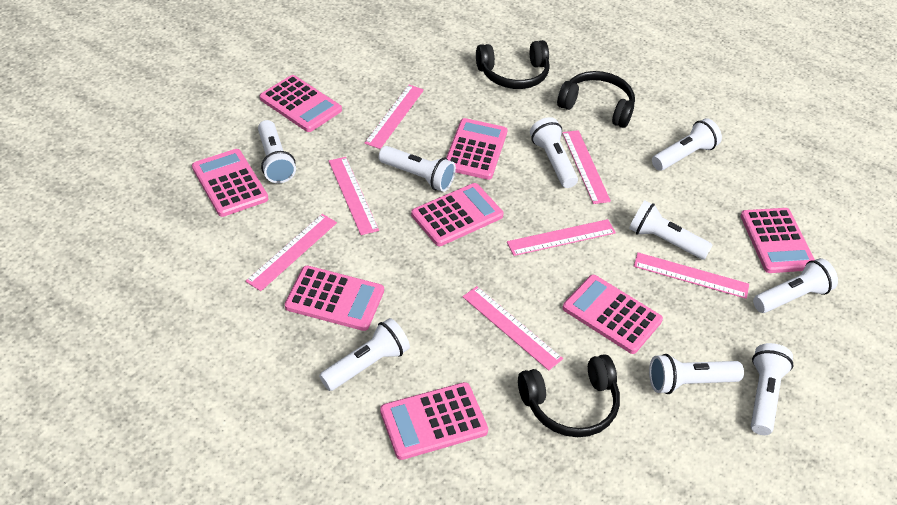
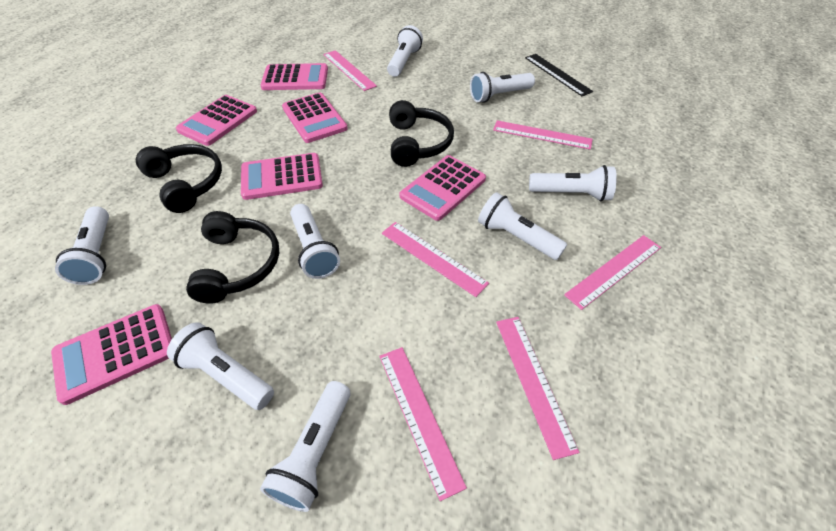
black ruler: 0 -> 1
pink calculator: 8 -> 6
pink ruler: 7 -> 6
white flashlight: 9 -> 8

